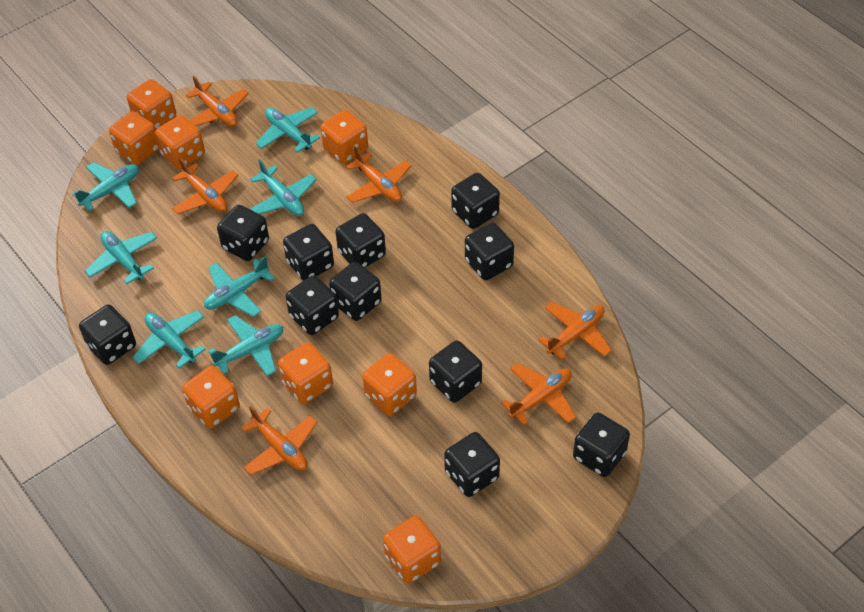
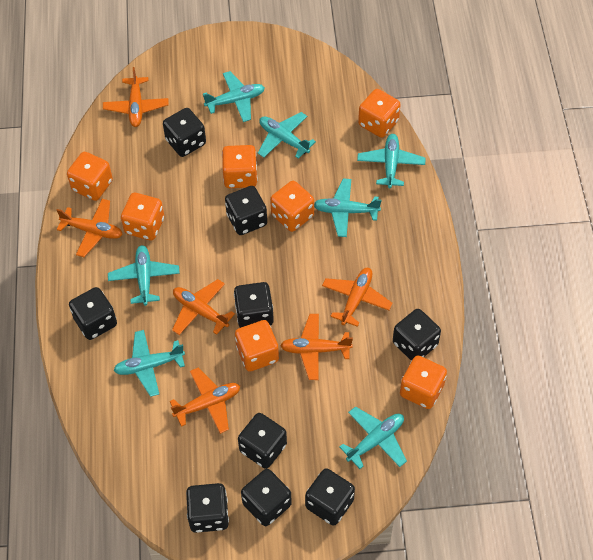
black dice: 11 -> 9
orange dice: 8 -> 7

